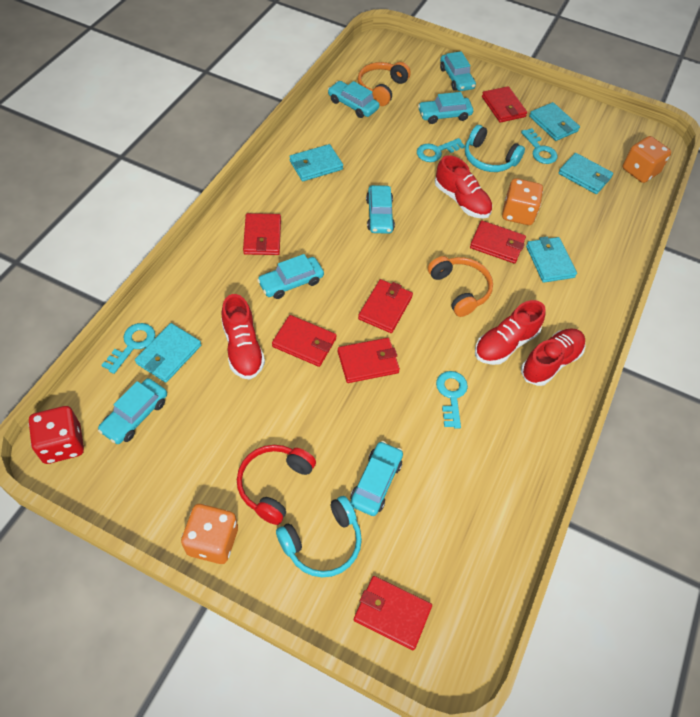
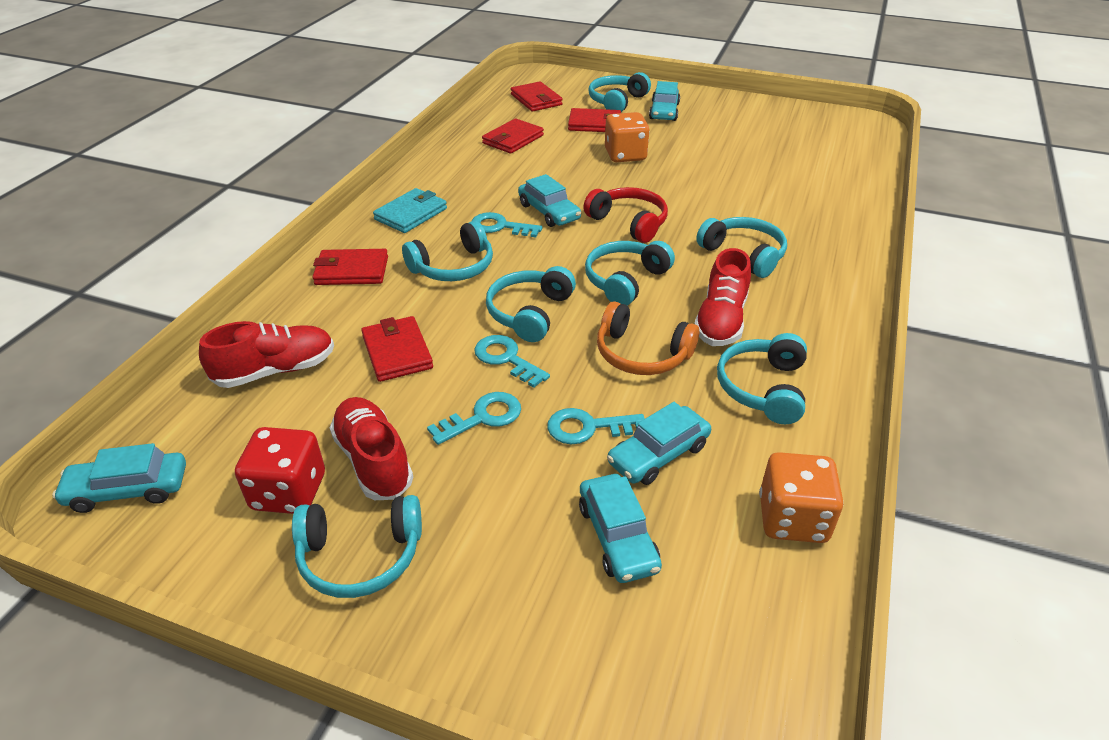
orange dice: 3 -> 2
orange headphones: 2 -> 1
red shoe: 4 -> 3
red wallet: 7 -> 5
turquoise car: 7 -> 5
turquoise headphones: 2 -> 7
turquoise wallet: 5 -> 1

